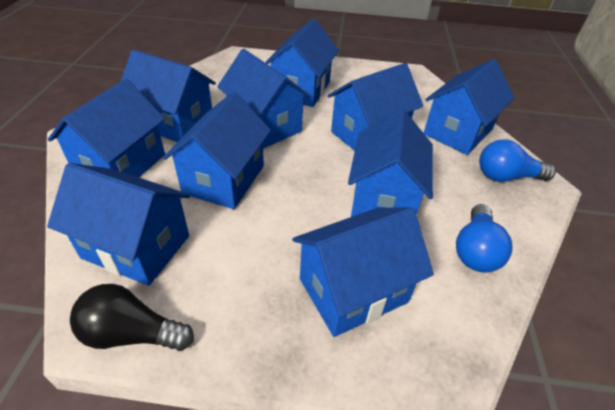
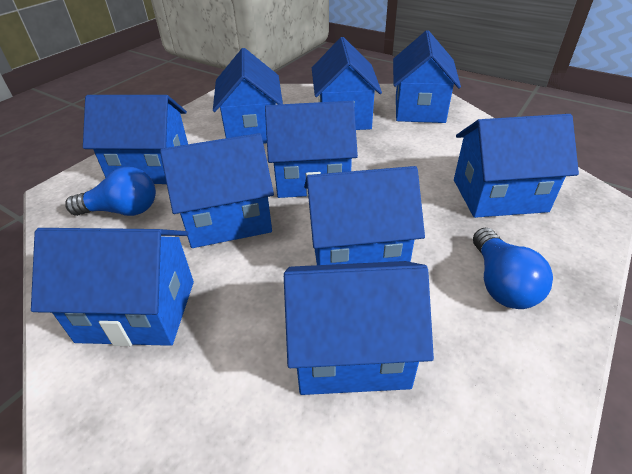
black light bulb: 1 -> 0

